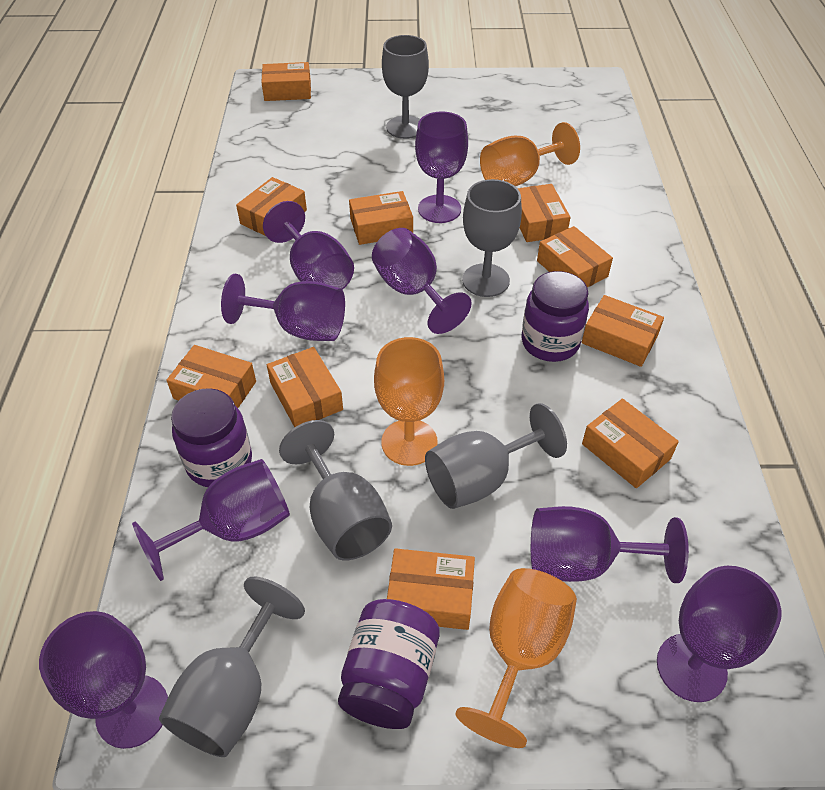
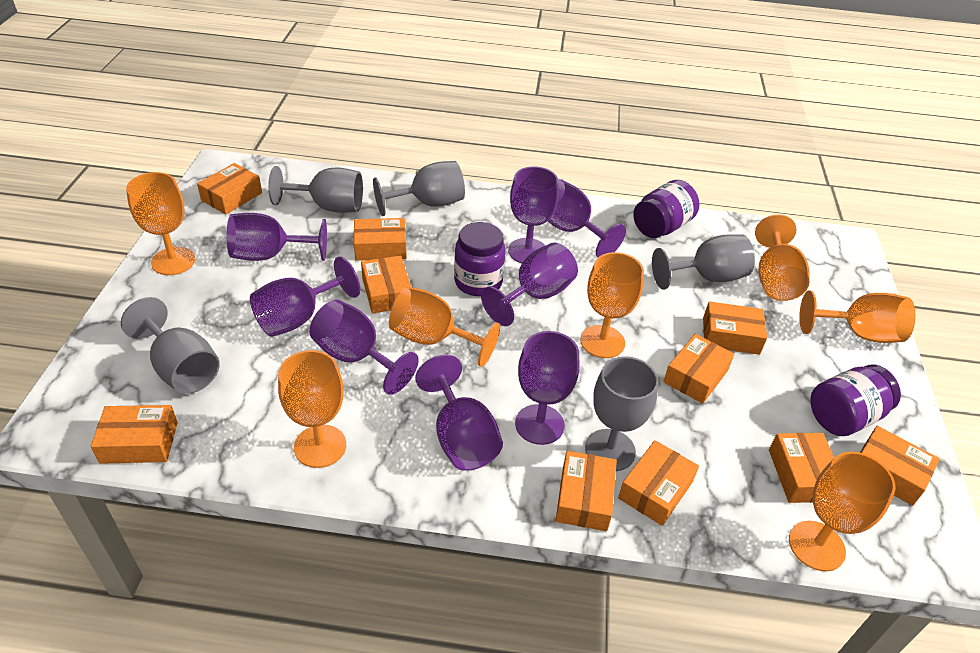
orange goblet: 3 -> 7

